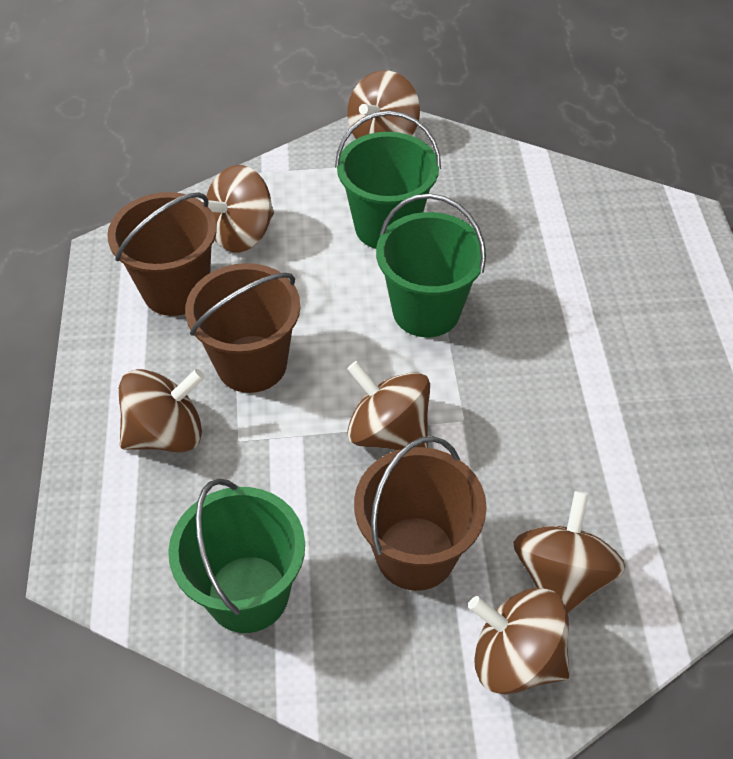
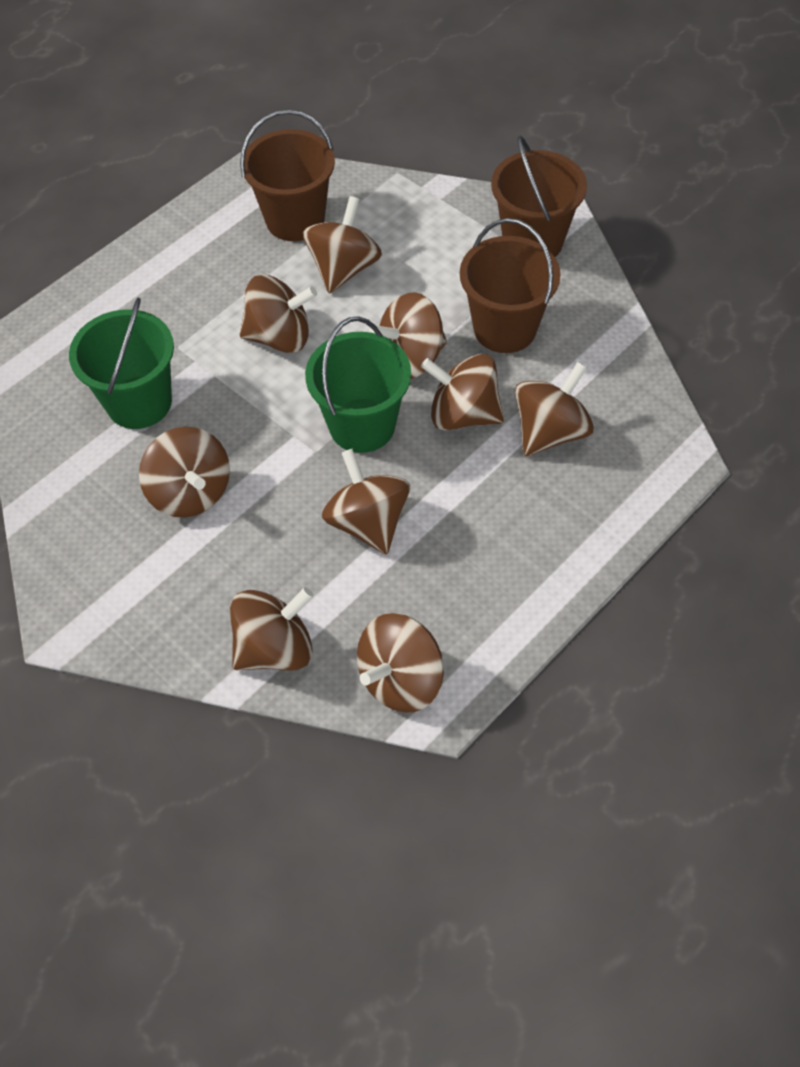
brown spinning top: 6 -> 9
green bucket: 3 -> 2

